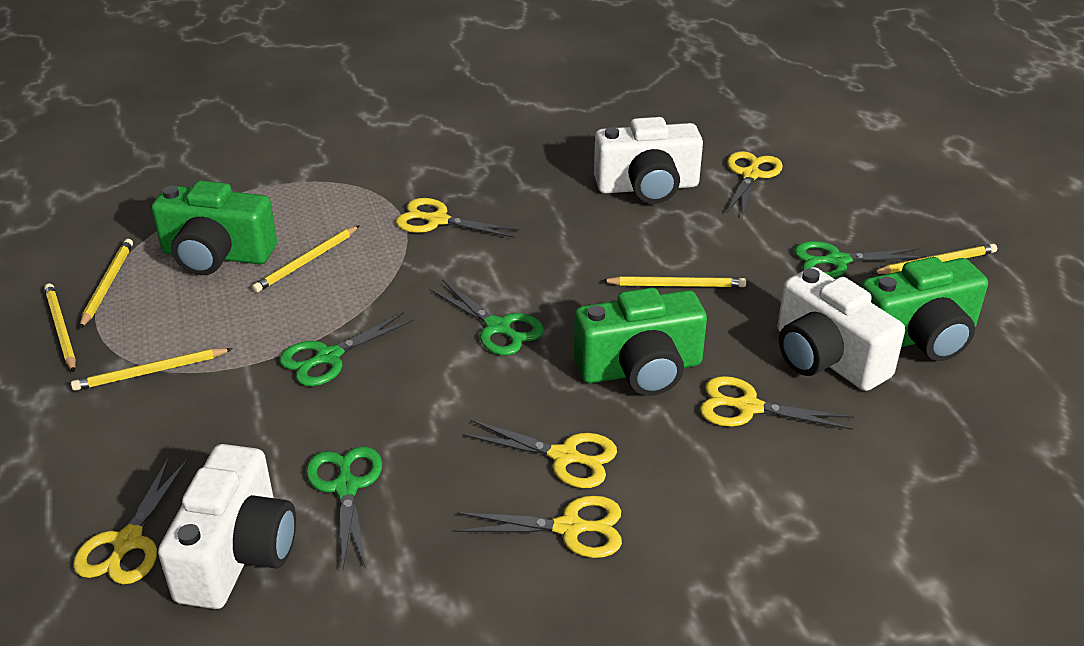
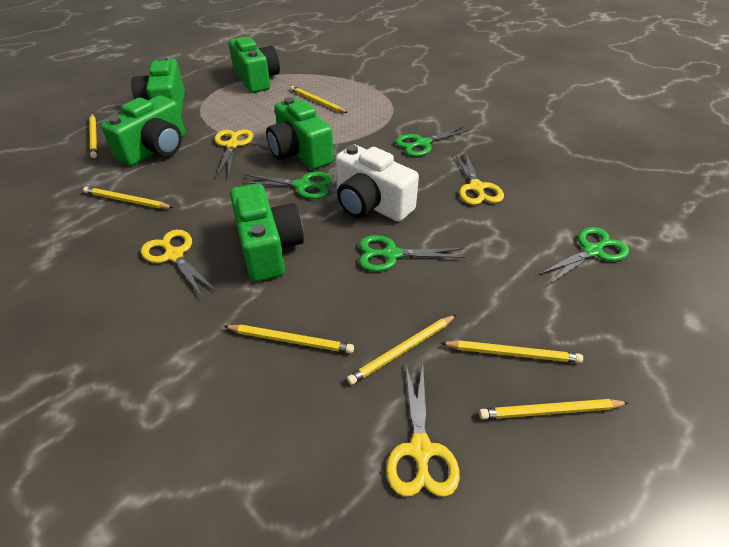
green camera: 3 -> 5
white camera: 3 -> 1
yellow pencil: 6 -> 7
yellow scissors: 6 -> 4

